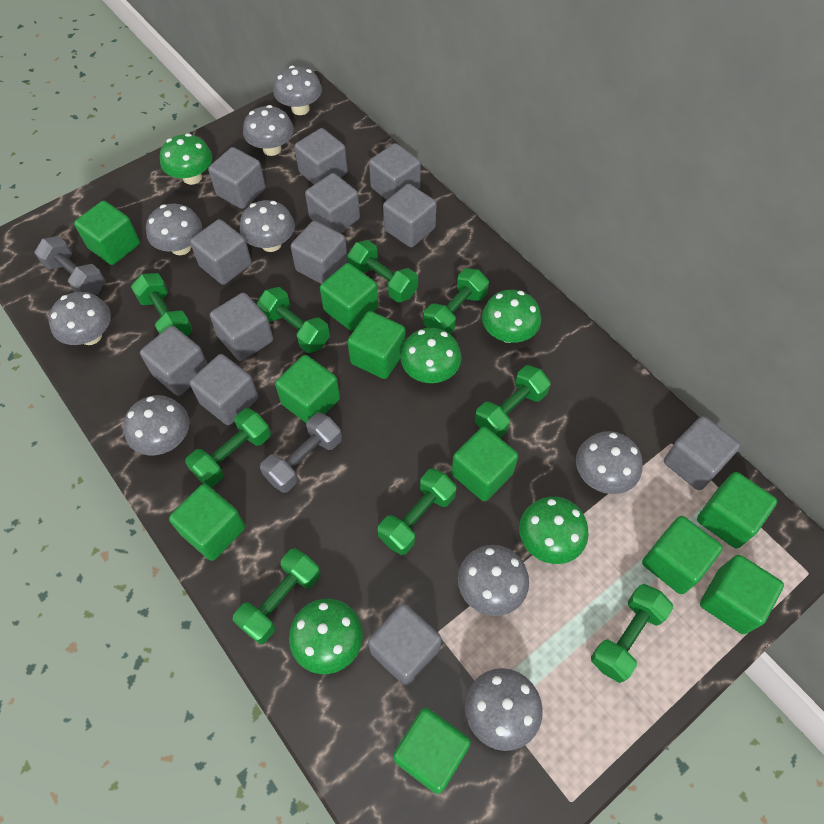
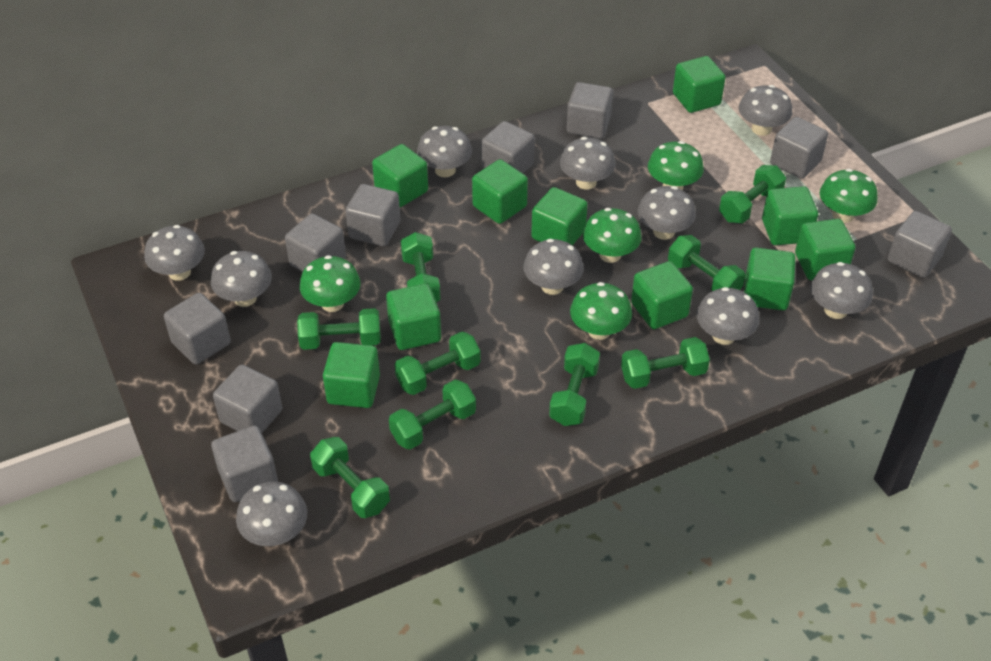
grey cube: 12 -> 9
grey dumbbell: 2 -> 0
grey mushroom: 9 -> 10

